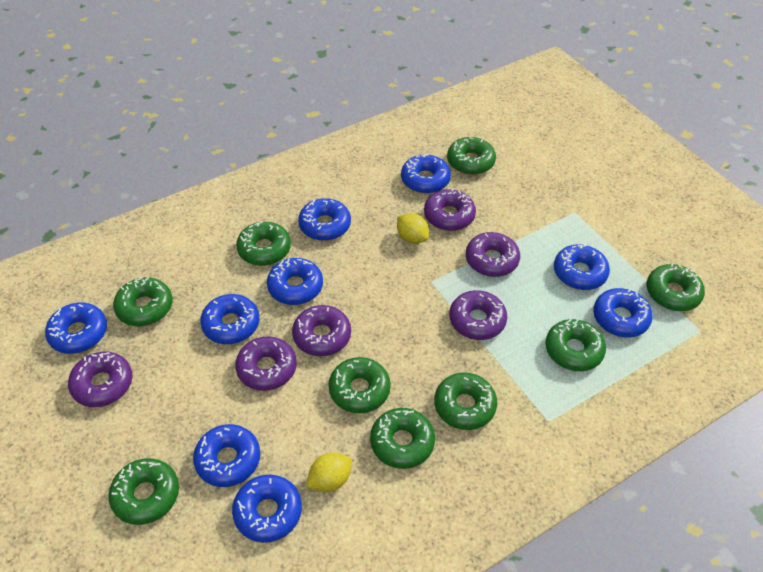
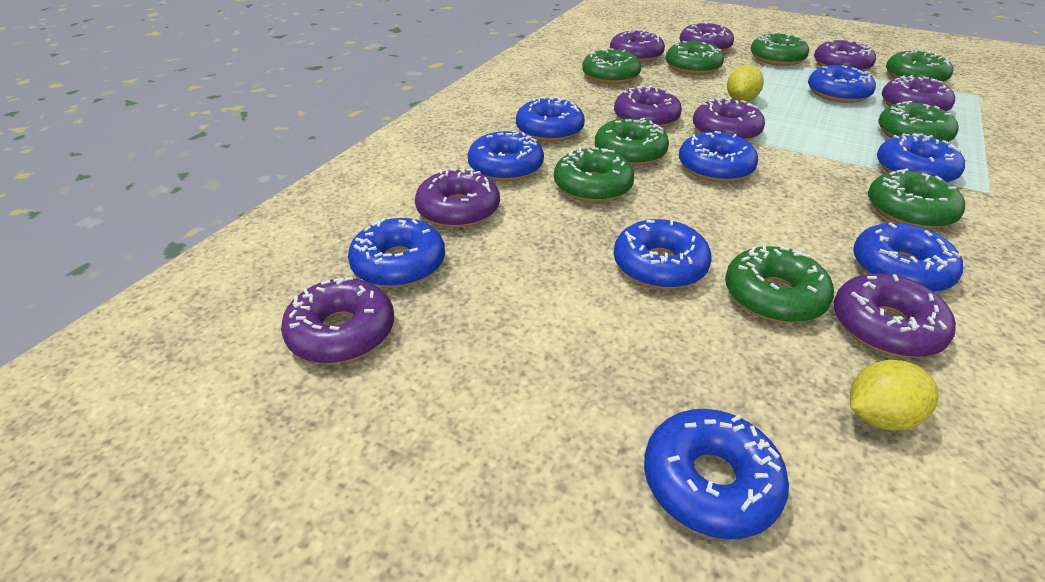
purple donut: 6 -> 9

